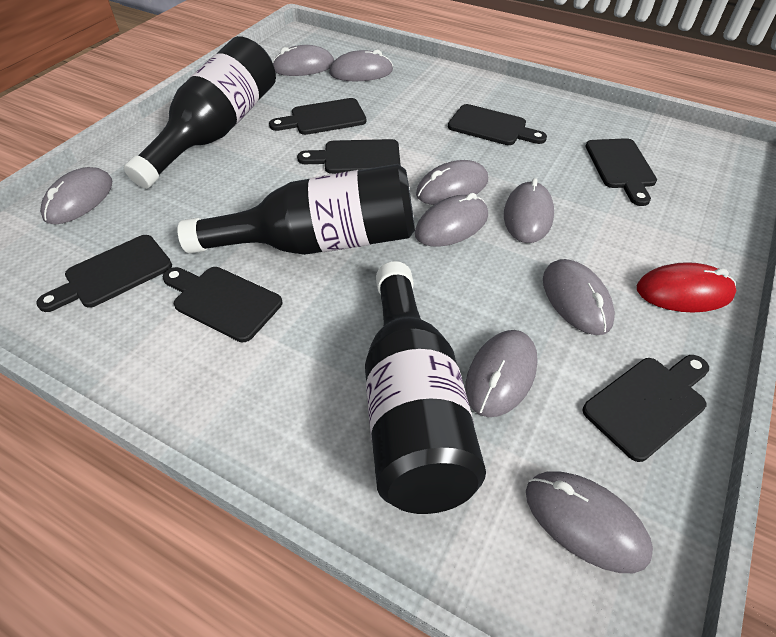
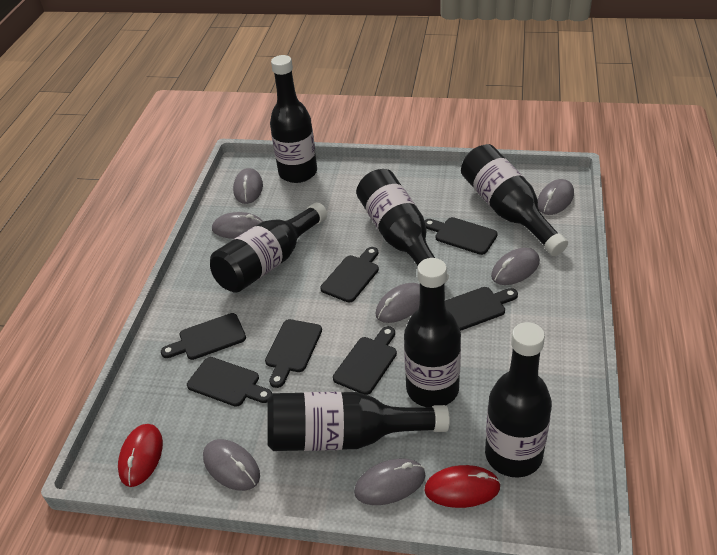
black bottle: 3 -> 7
grey mouse: 9 -> 7
red mouse: 1 -> 2

